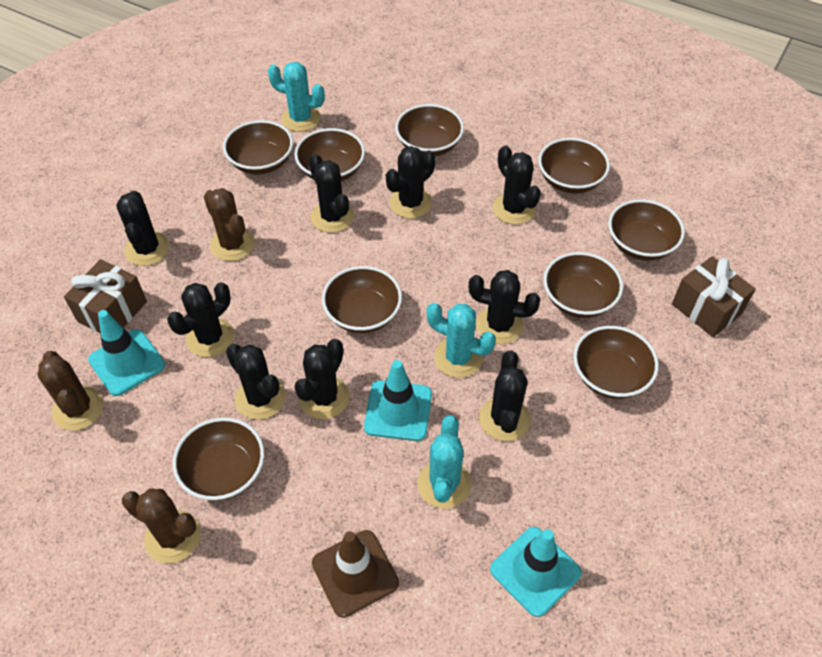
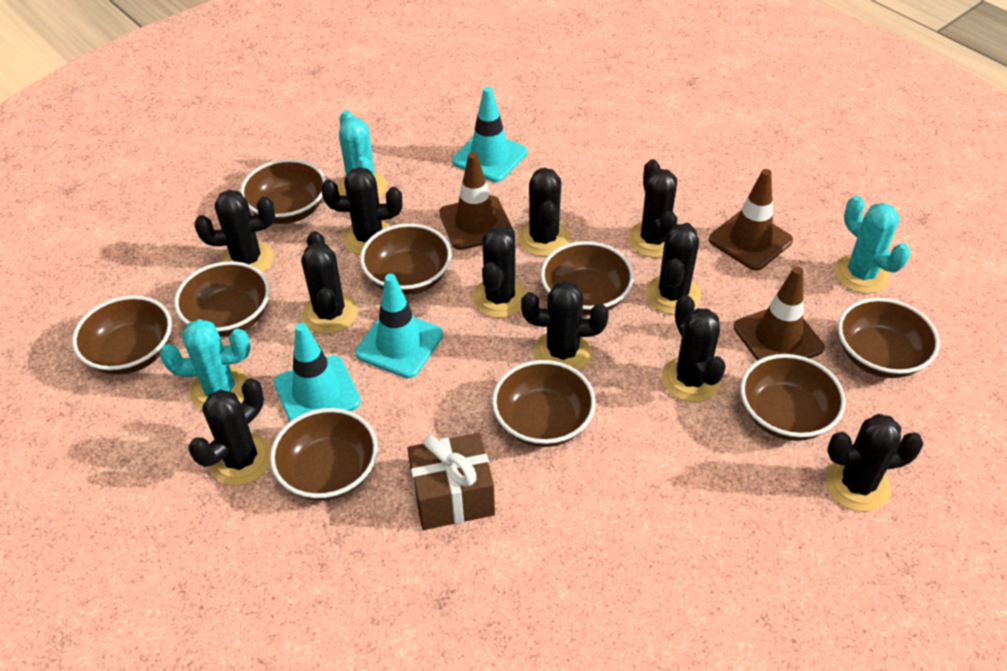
black cactus: 9 -> 11
brown cactus: 3 -> 0
brown gift: 2 -> 1
brown traffic cone: 1 -> 3

